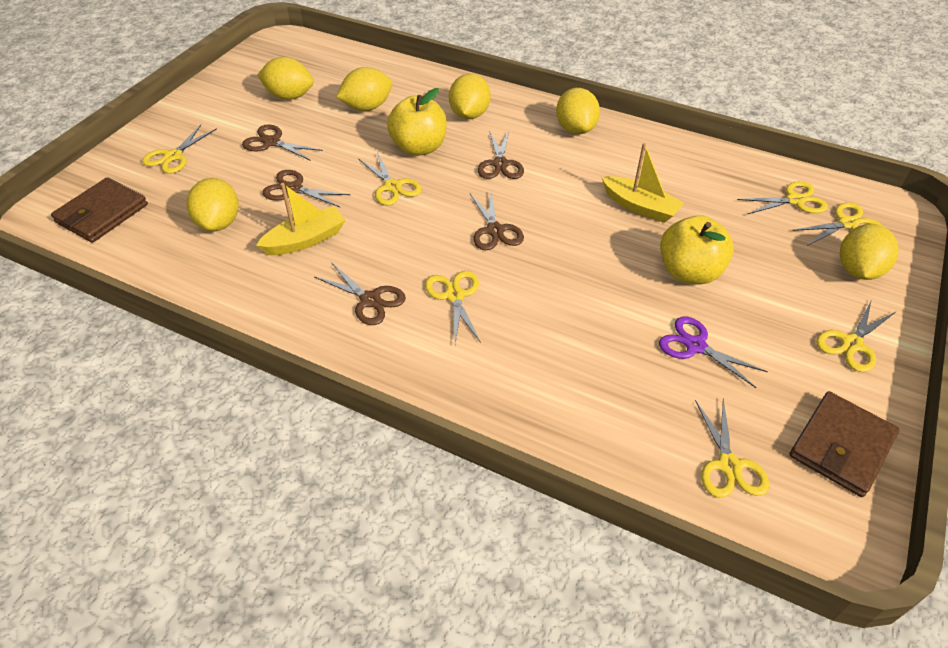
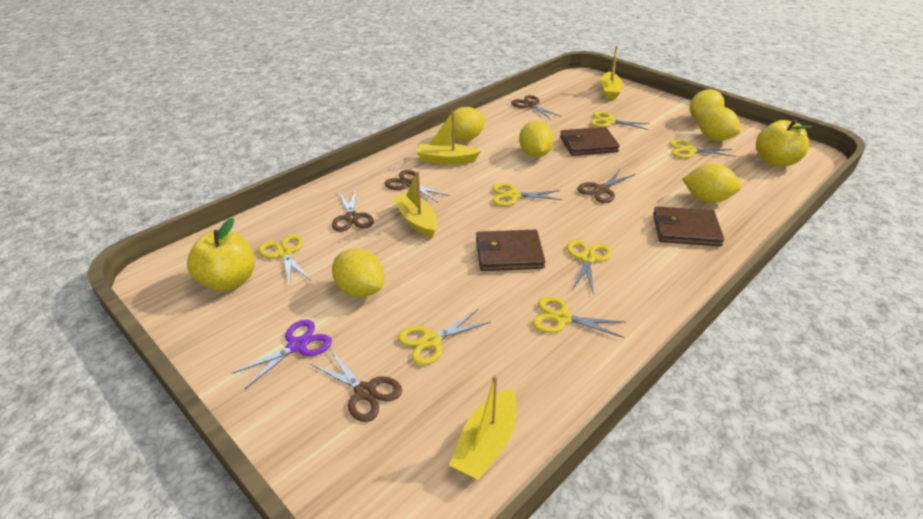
brown wallet: 2 -> 3
yellow boat: 2 -> 4

